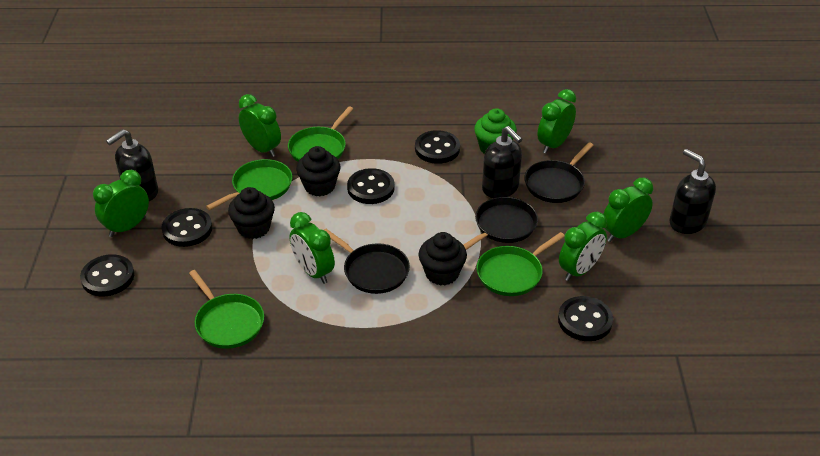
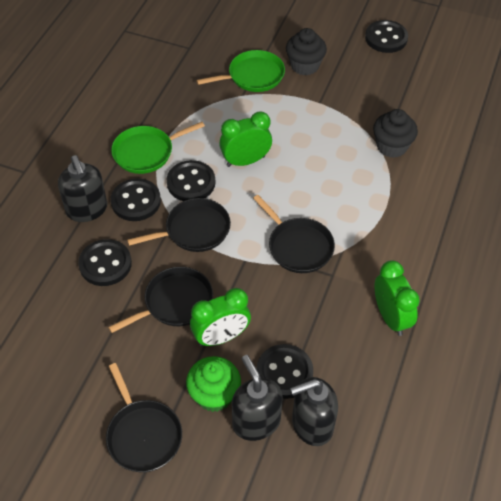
black cupcake: 3 -> 2
black pan: 3 -> 4
green clock: 6 -> 3
green pan: 4 -> 2

